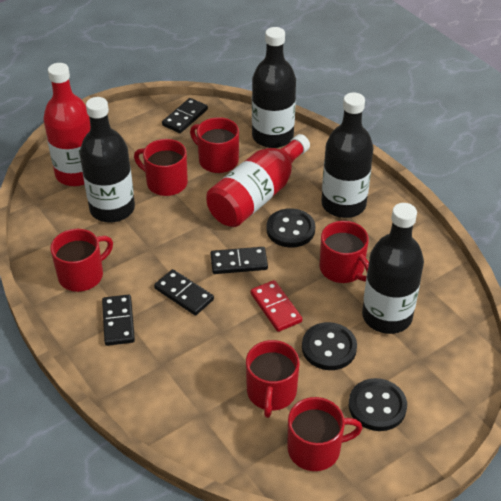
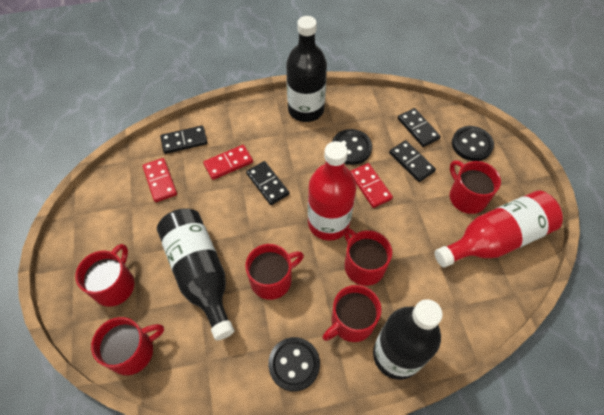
black bottle: 4 -> 3
red domino: 1 -> 3

